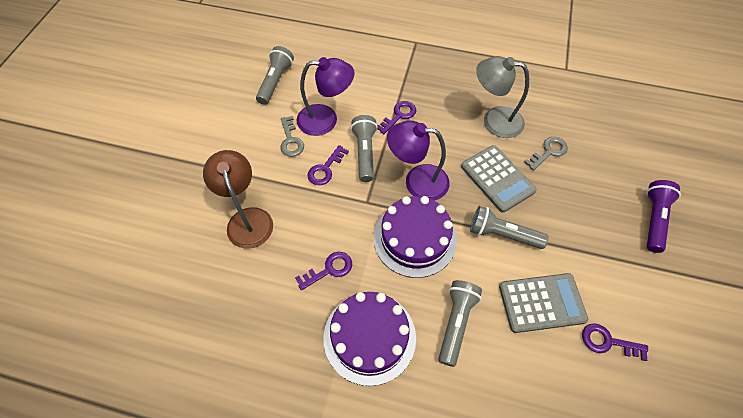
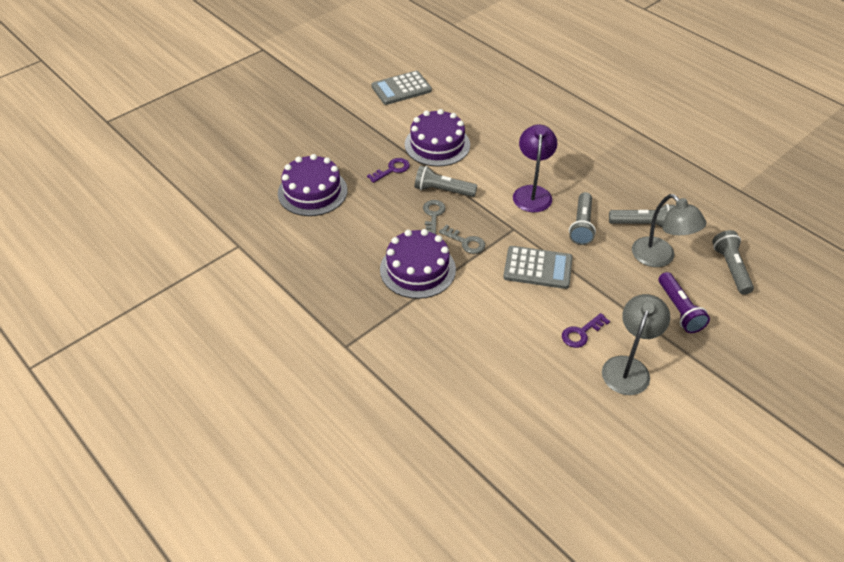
brown lamp: 1 -> 0
grey lamp: 1 -> 2
purple cake: 2 -> 3
purple key: 4 -> 2
purple lamp: 2 -> 1

